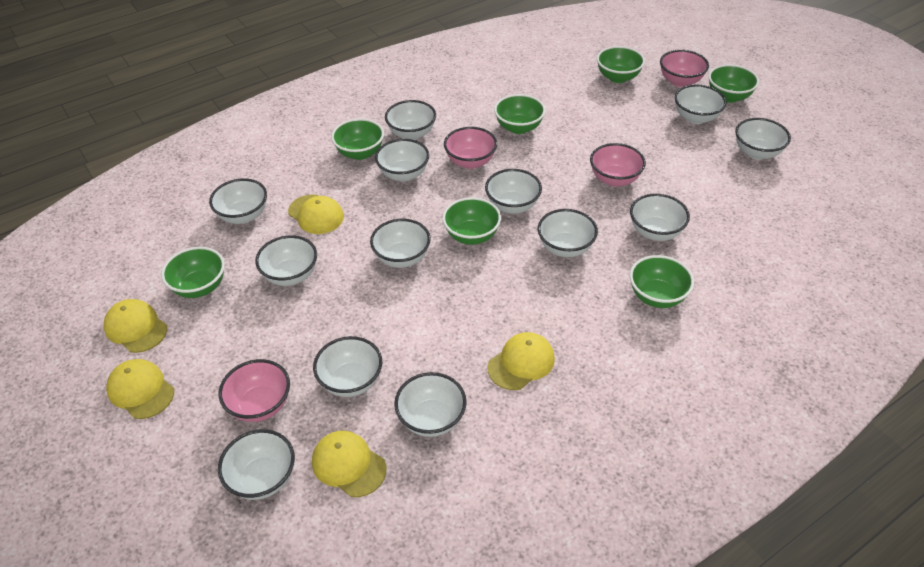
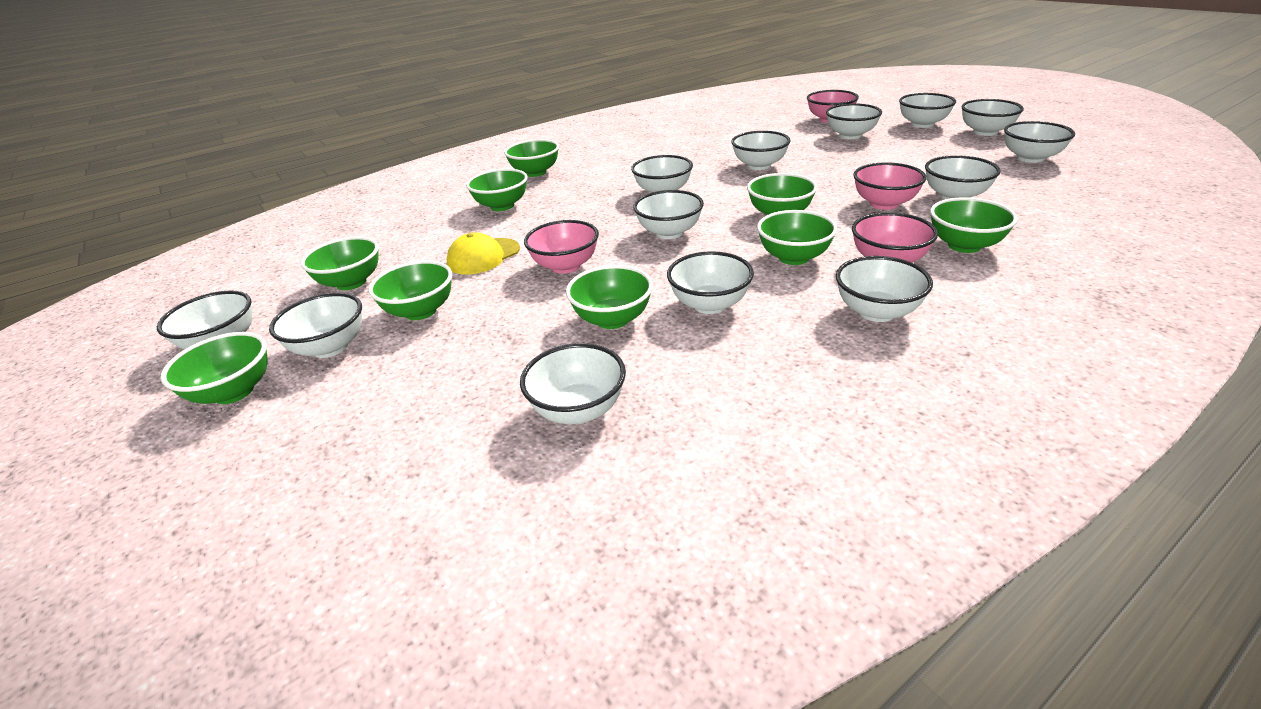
green bowl: 7 -> 9
yellow cap: 5 -> 1

